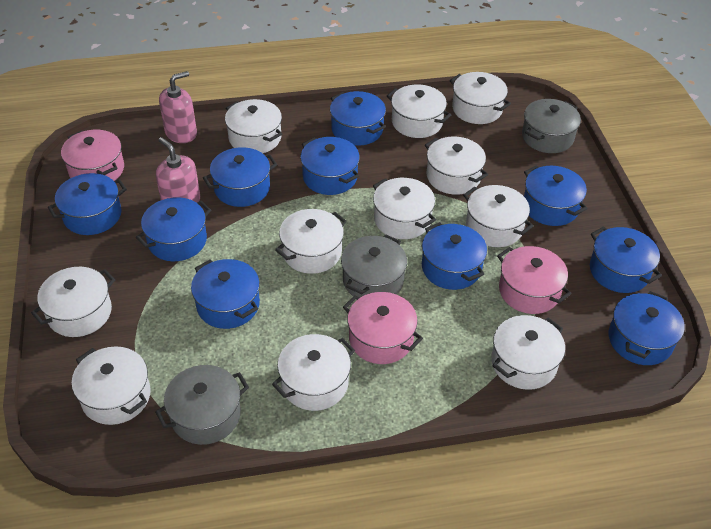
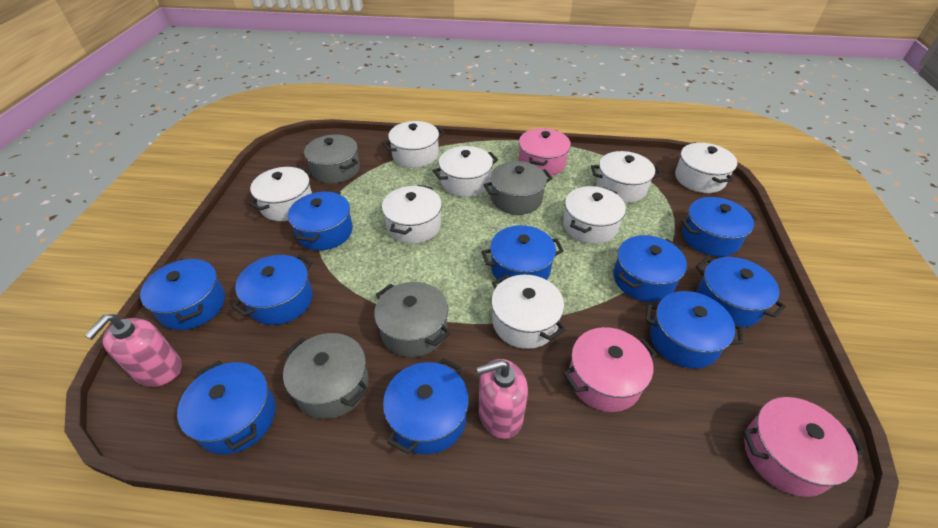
grey pot: 3 -> 4
white pot: 11 -> 8

